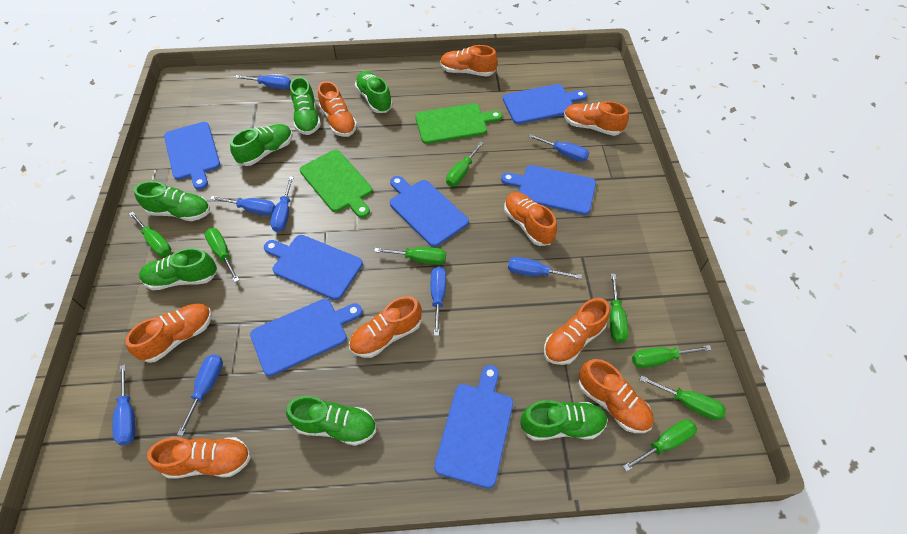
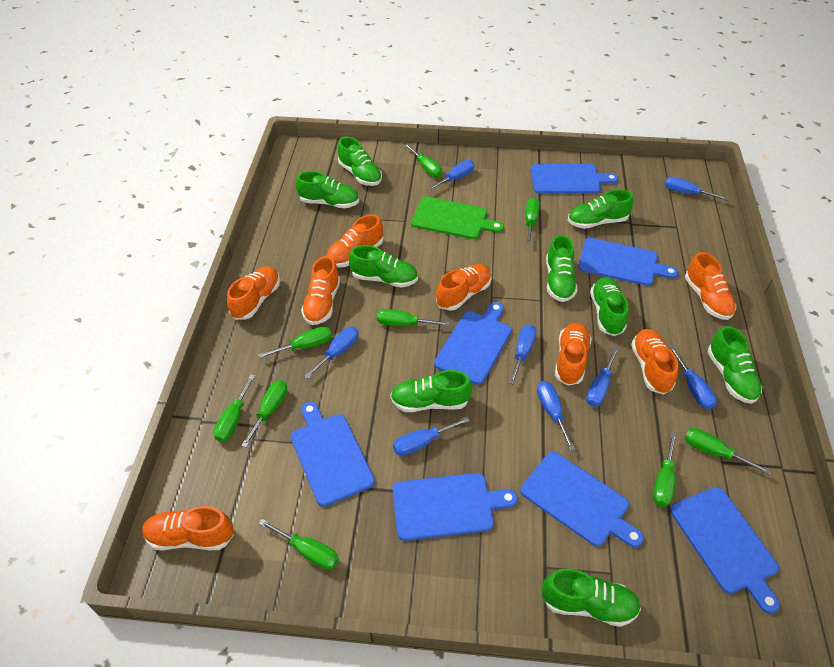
green cutting board: 2 -> 1
green screwdriver: 8 -> 9
green shoe: 7 -> 9
orange shoe: 9 -> 8

